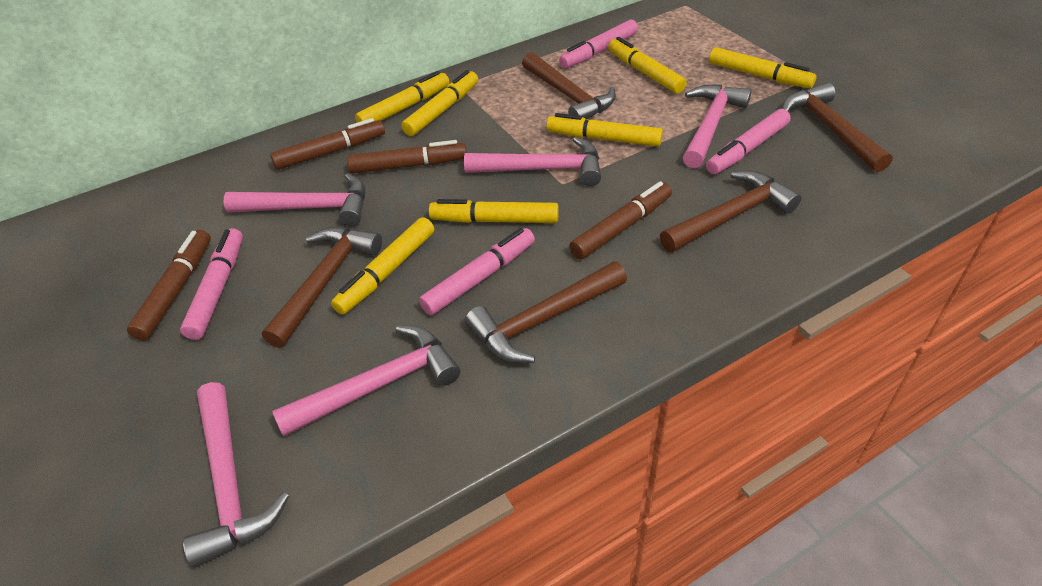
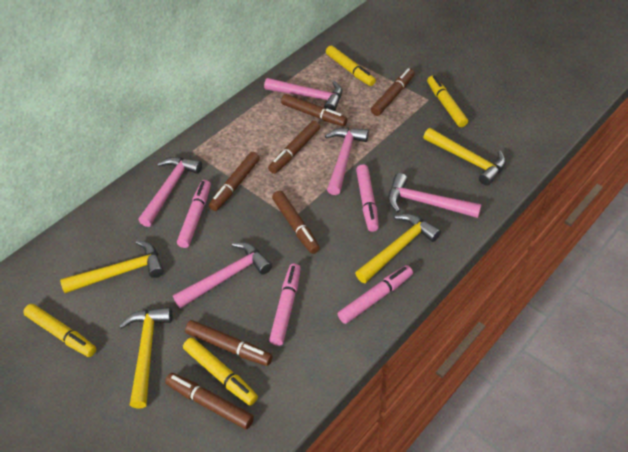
brown hammer: 5 -> 0
brown marker: 4 -> 7
yellow hammer: 0 -> 4
yellow marker: 7 -> 4

